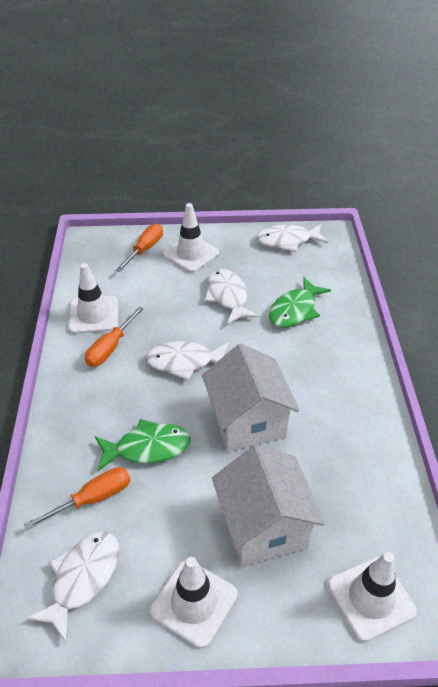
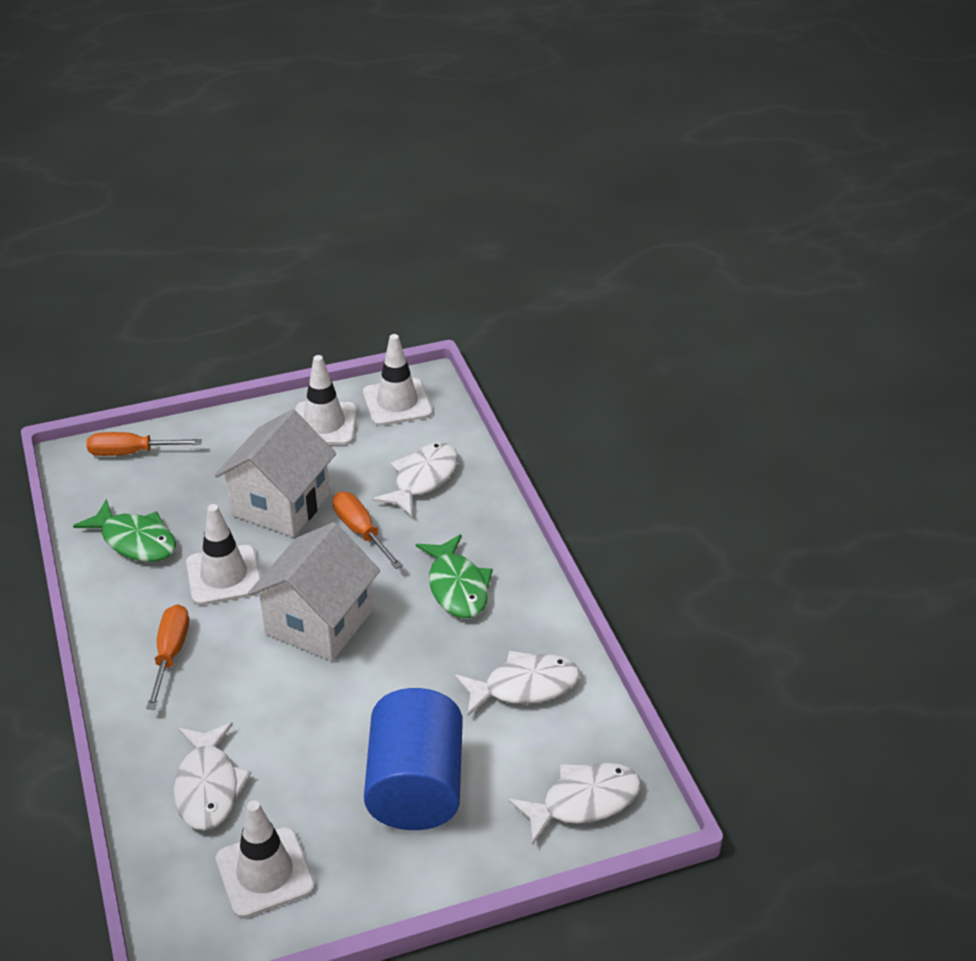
blue cylinder: 0 -> 1

